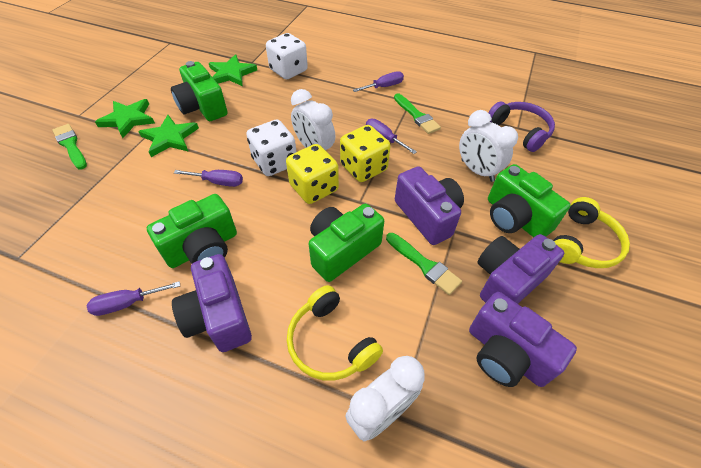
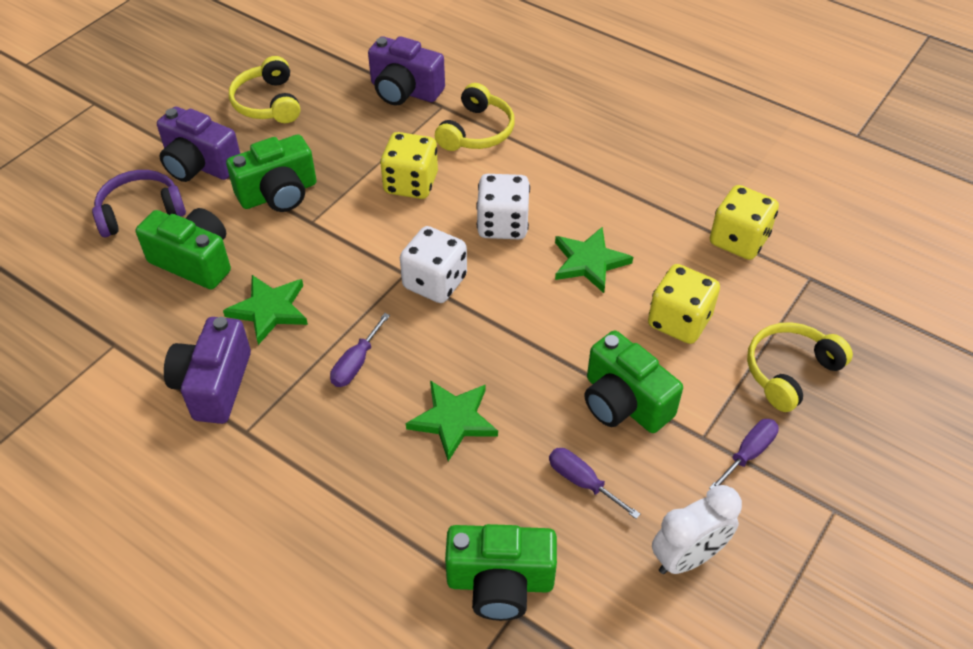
green brush: 3 -> 0
purple camera: 4 -> 3
purple screwdriver: 4 -> 3
white clock: 3 -> 1
yellow dice: 2 -> 3
yellow headphones: 2 -> 3

